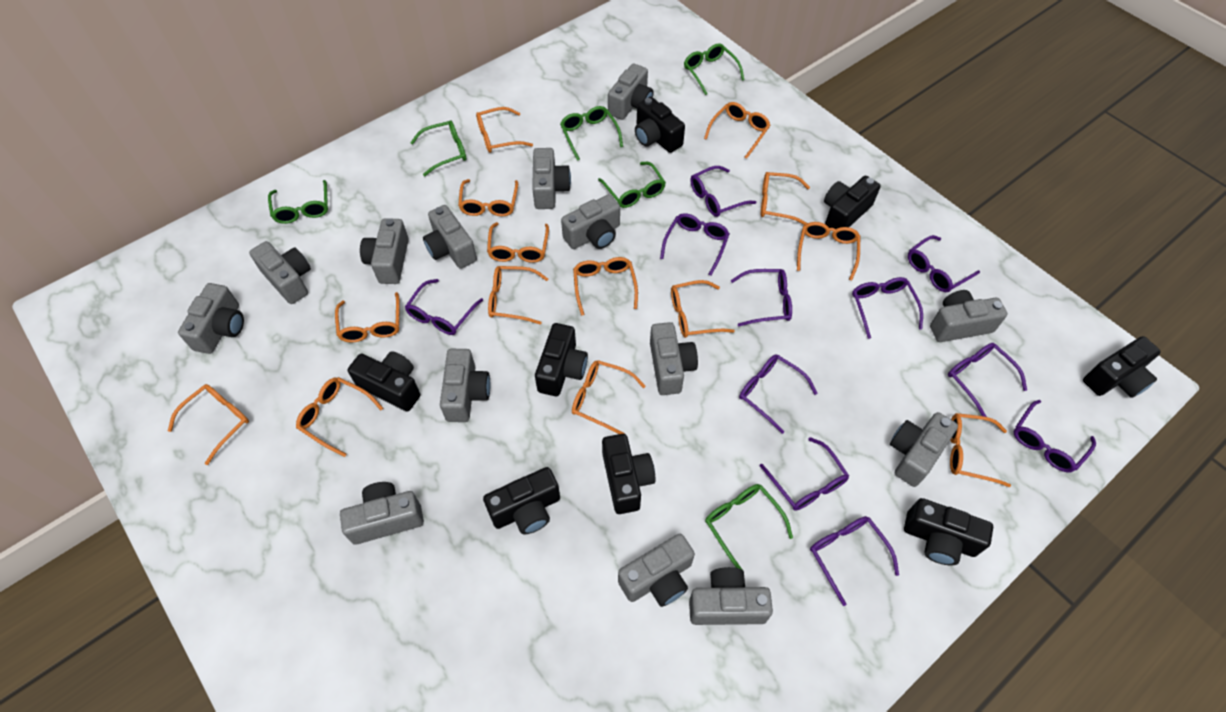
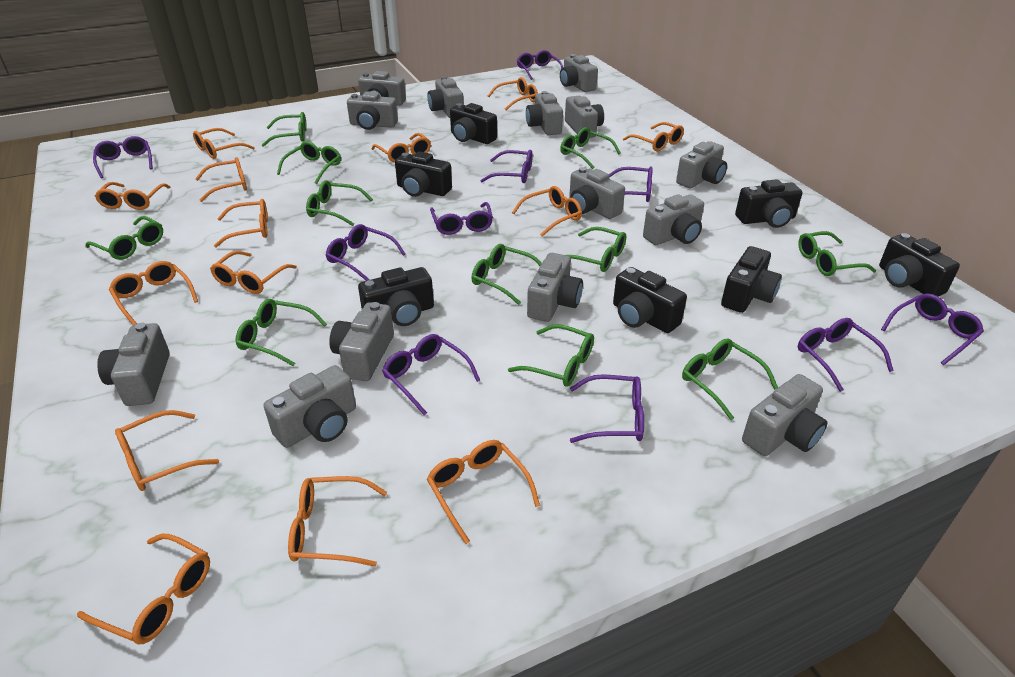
black camera: 8 -> 7
green glasses: 6 -> 11
purple glasses: 11 -> 10

